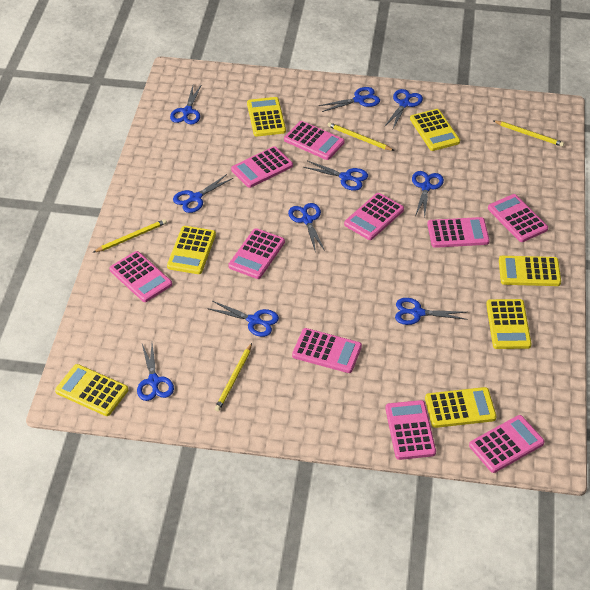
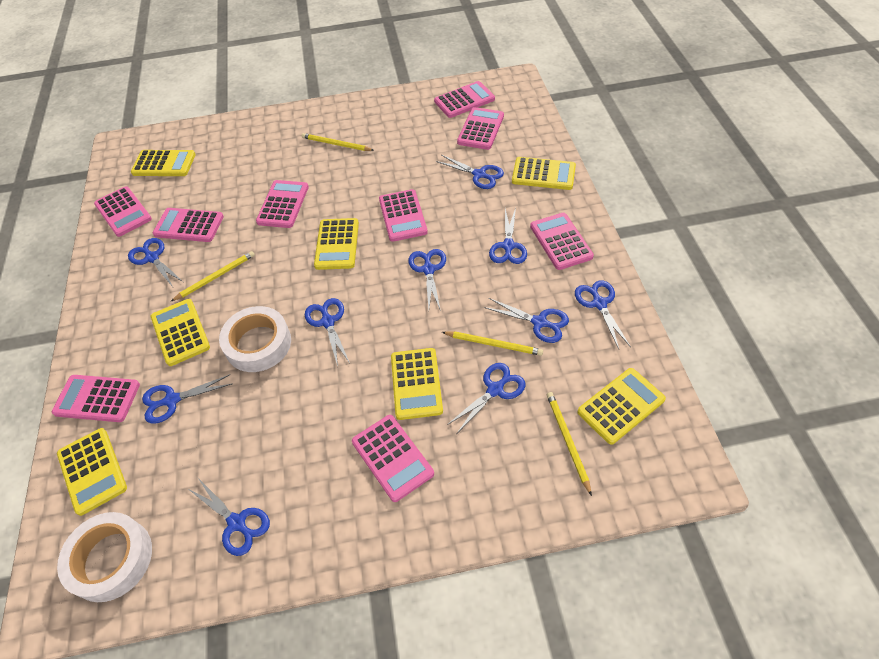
pink calculator: 10 -> 9
white tape: 0 -> 2

